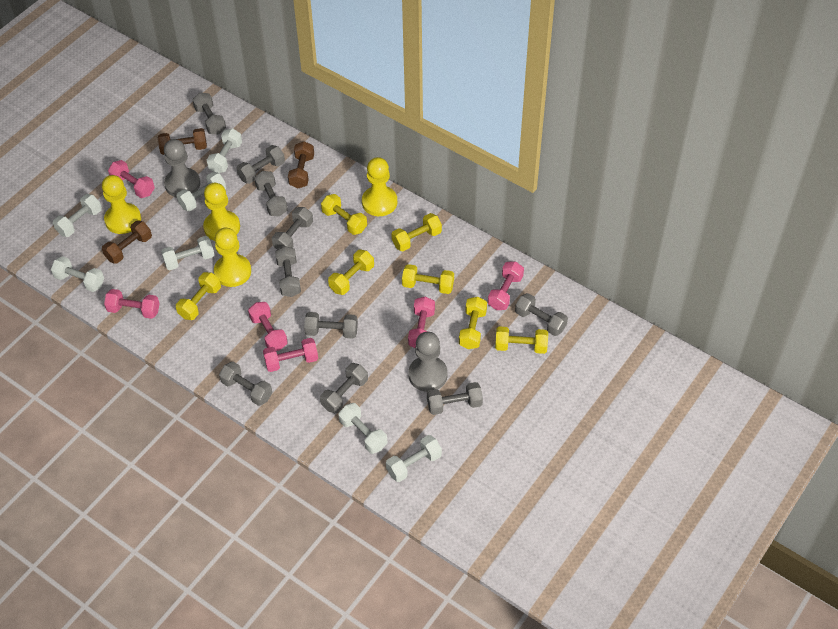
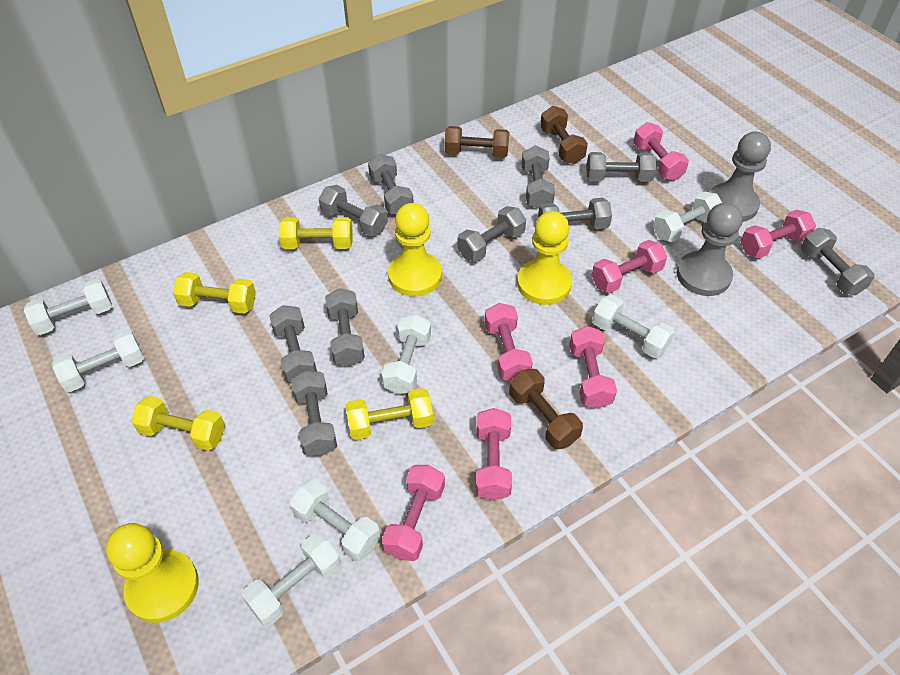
pink dumbbell: 6 -> 7
yellow dumbbell: 7 -> 4
yellow pawn: 4 -> 3

